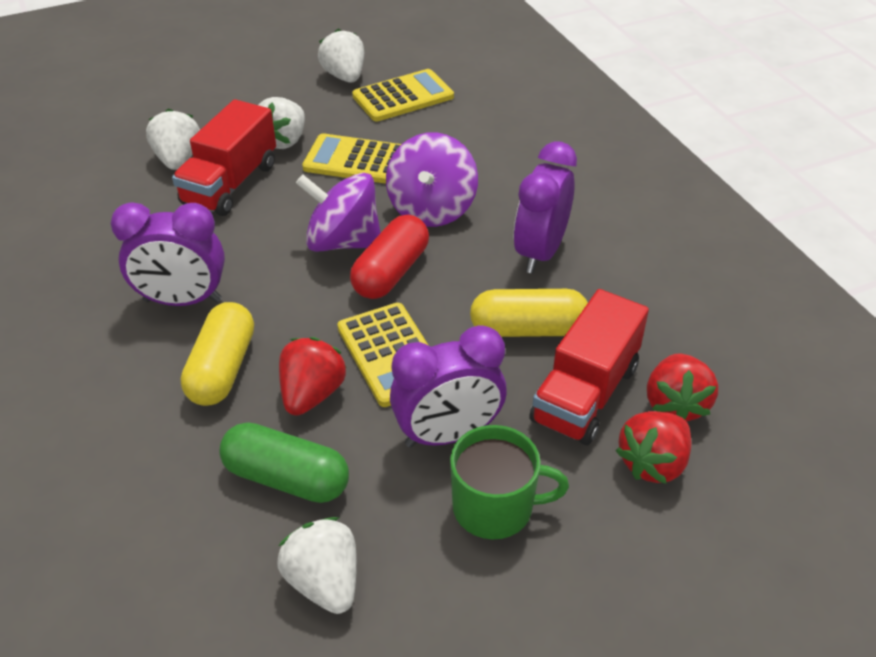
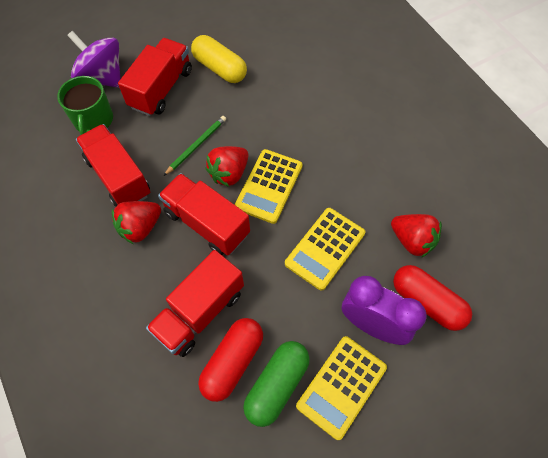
green pencil: 0 -> 1
purple clock: 3 -> 1
purple spinning top: 2 -> 1
red capsule: 1 -> 2
red truck: 2 -> 4
white strawberry: 4 -> 0
yellow capsule: 2 -> 1

